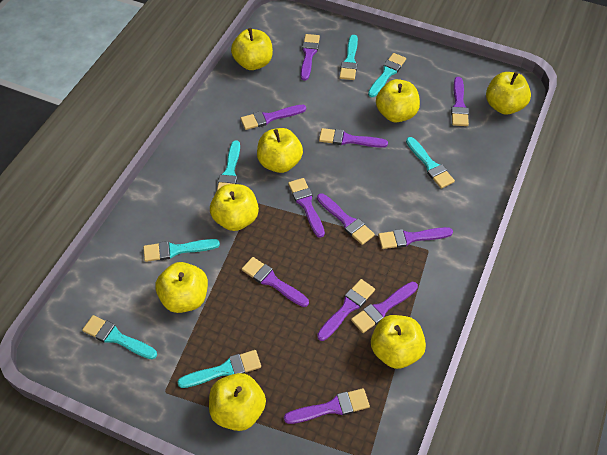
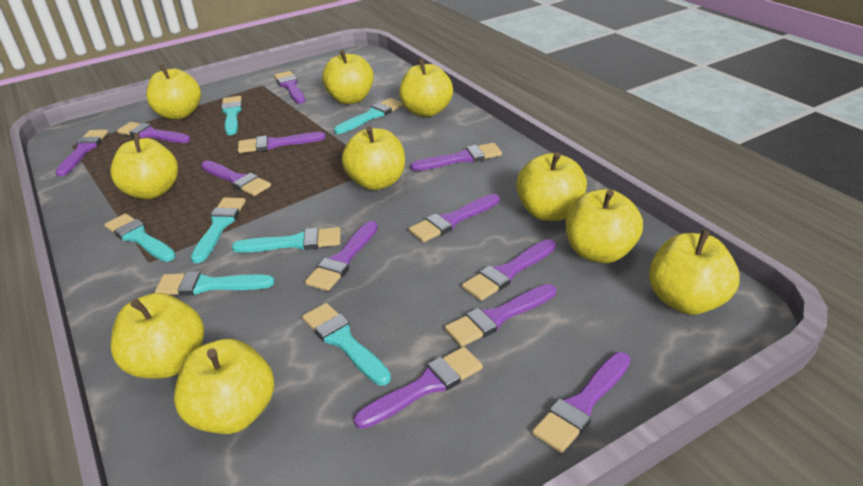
purple brush: 11 -> 12
yellow apple: 8 -> 10

